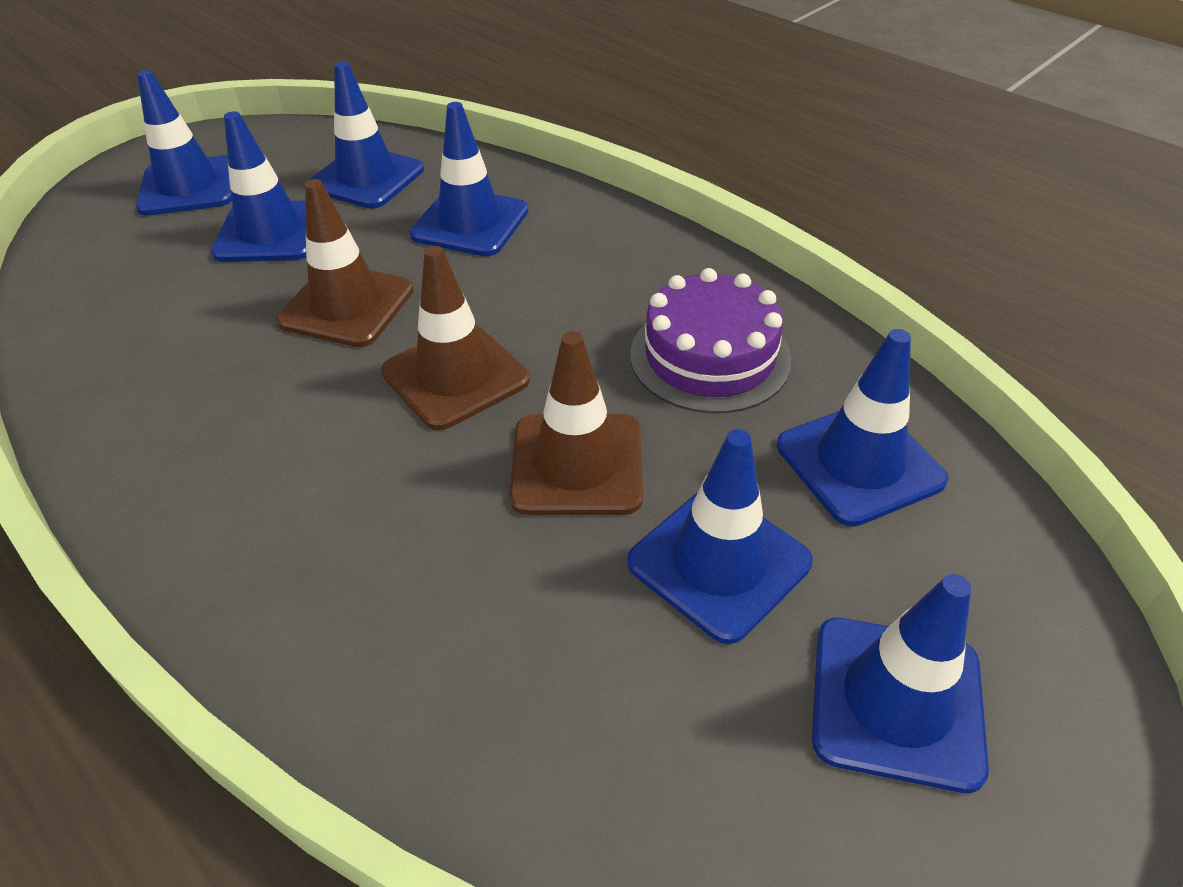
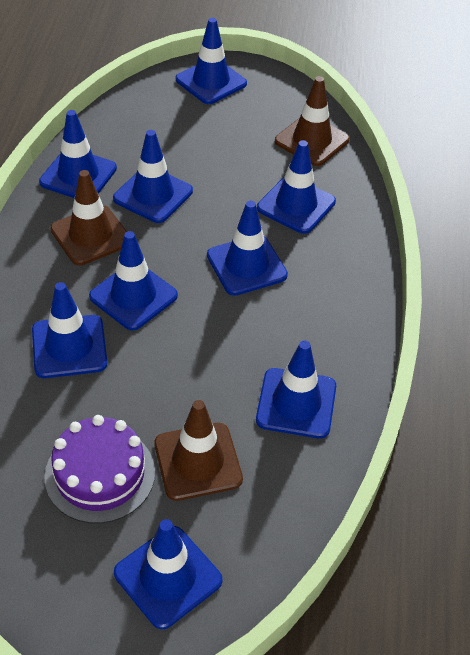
blue traffic cone: 7 -> 9

